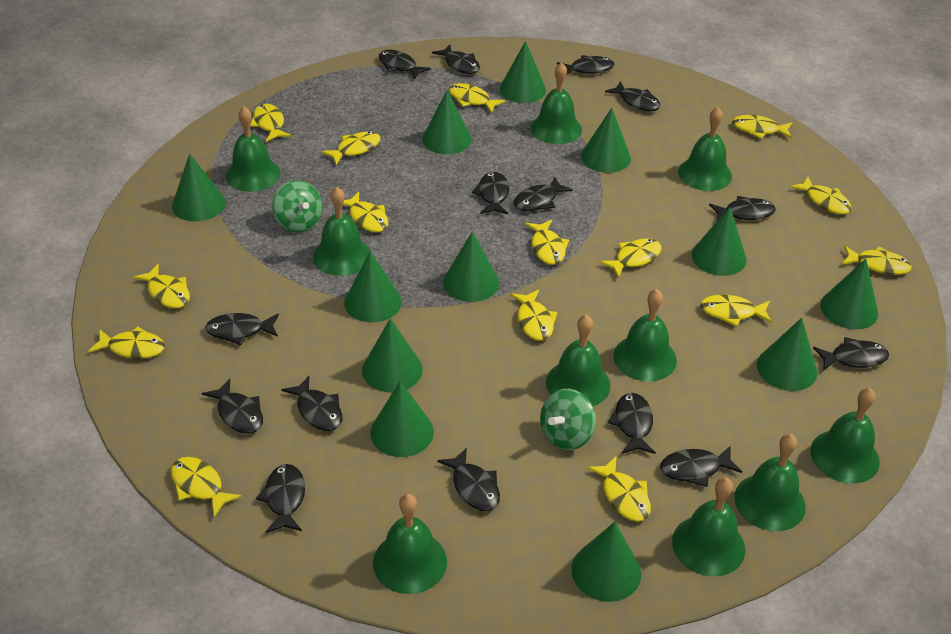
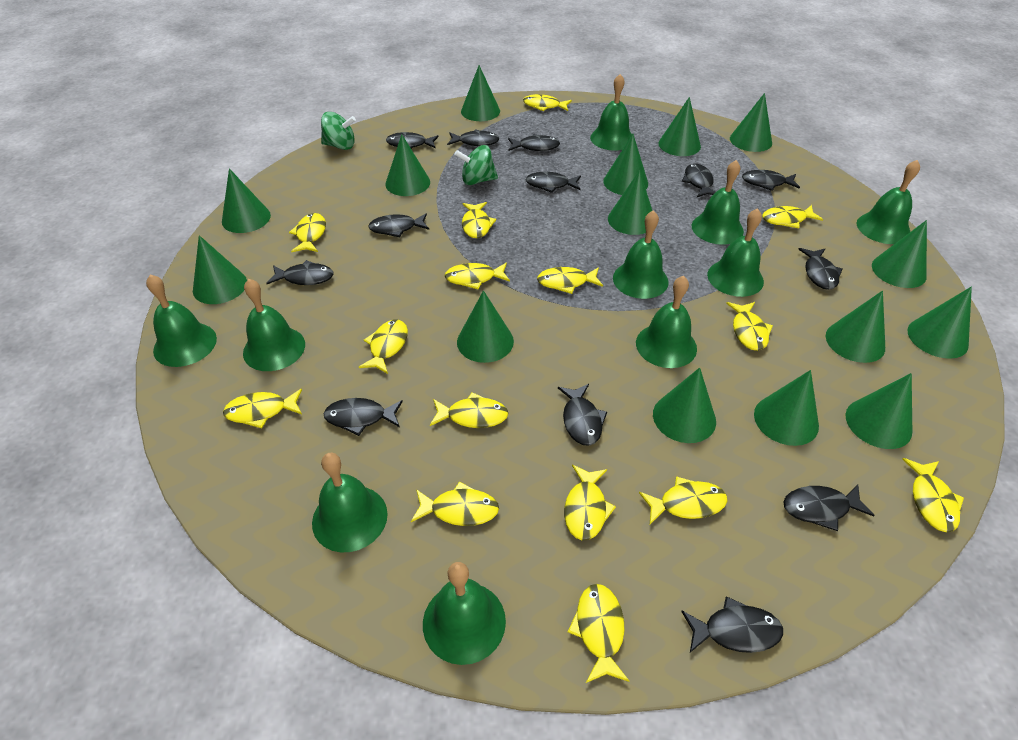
black fish: 15 -> 13
green cone: 12 -> 15

